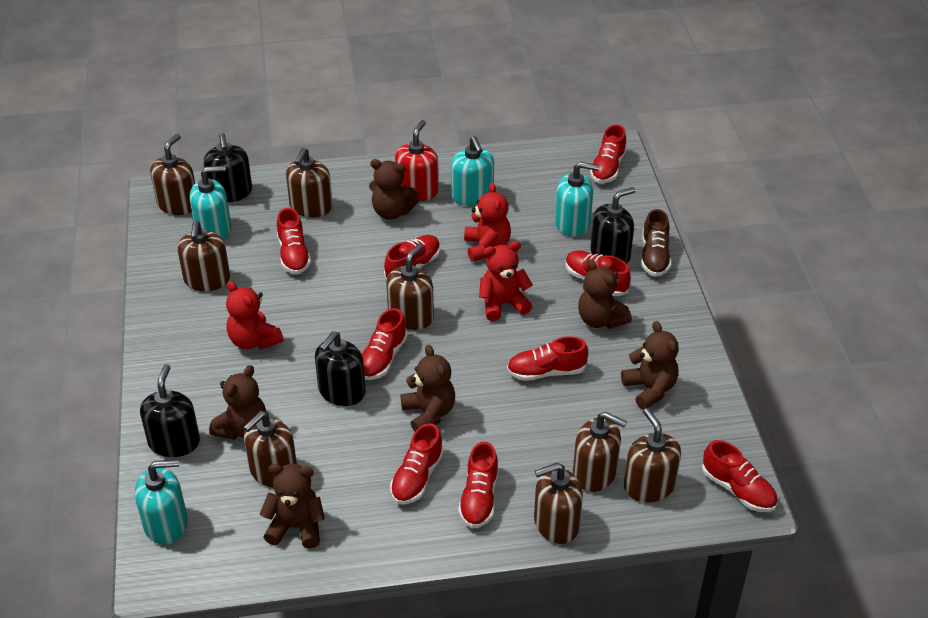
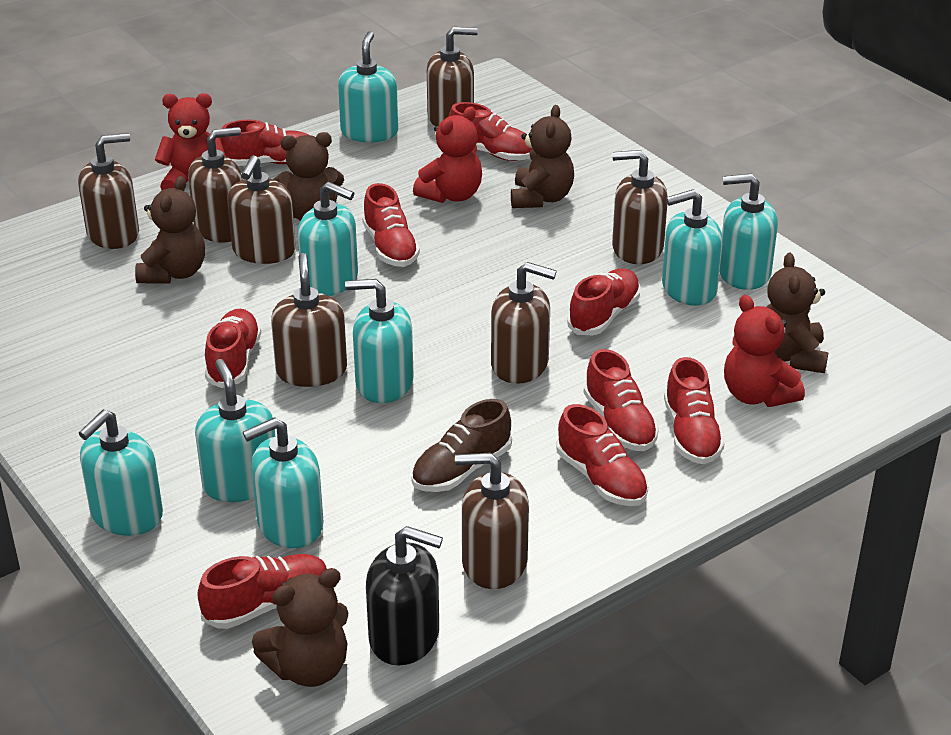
black soap dispenser: 4 -> 1
brown teddy bear: 6 -> 5
red soap dispenser: 1 -> 0
turquoise soap dispenser: 4 -> 8

